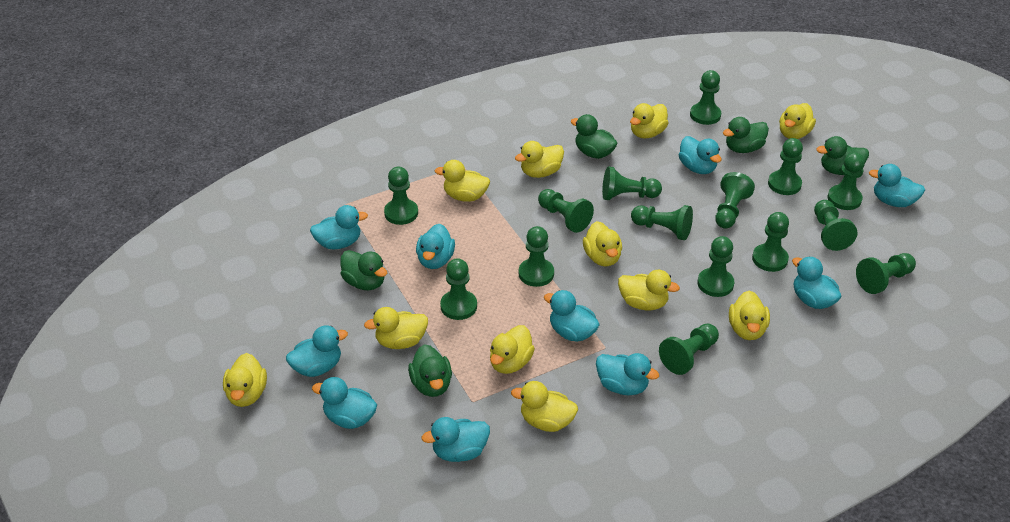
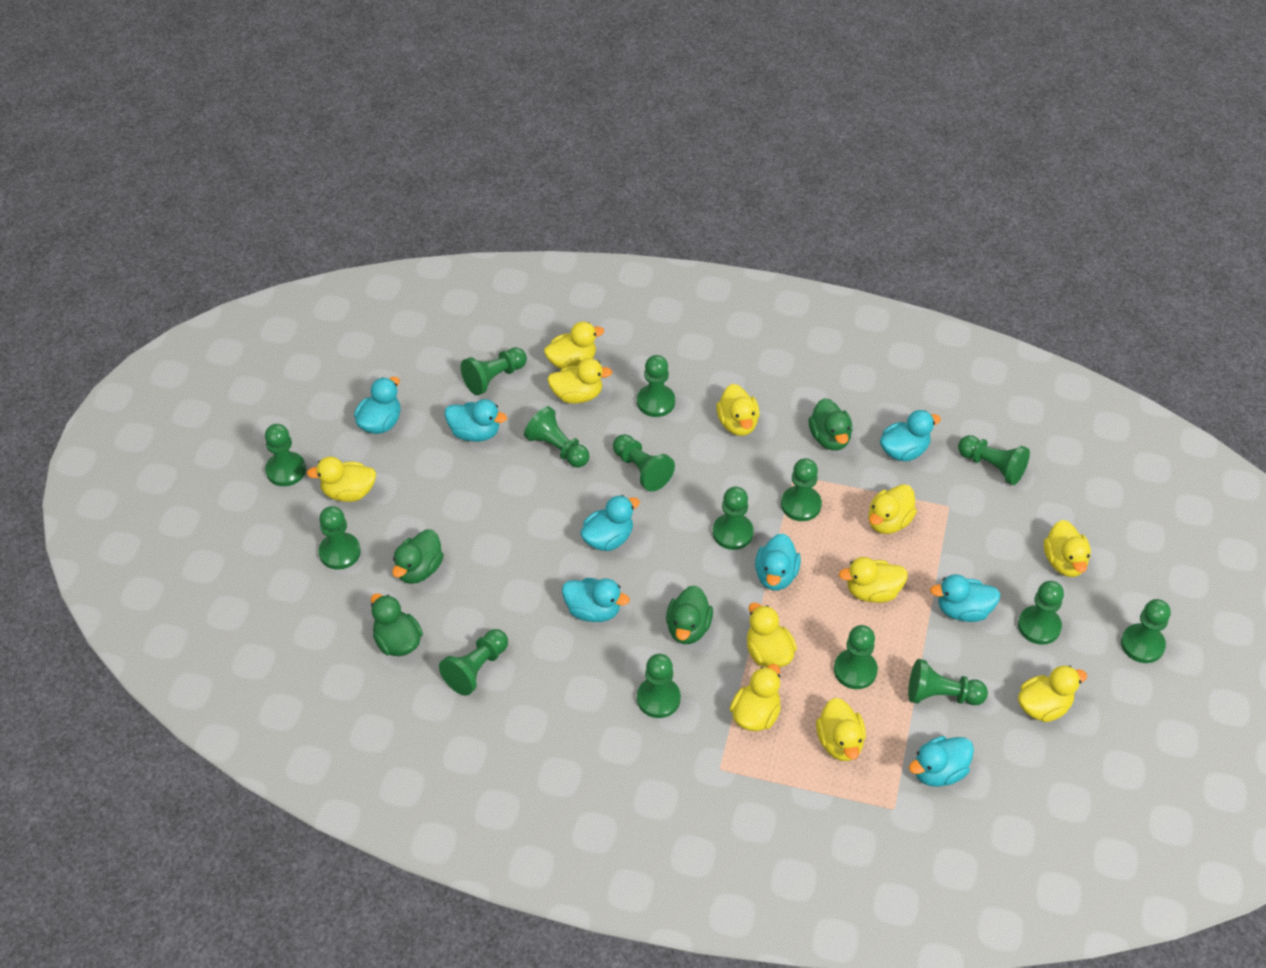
green duck: 5 -> 4
turquoise duck: 10 -> 8

